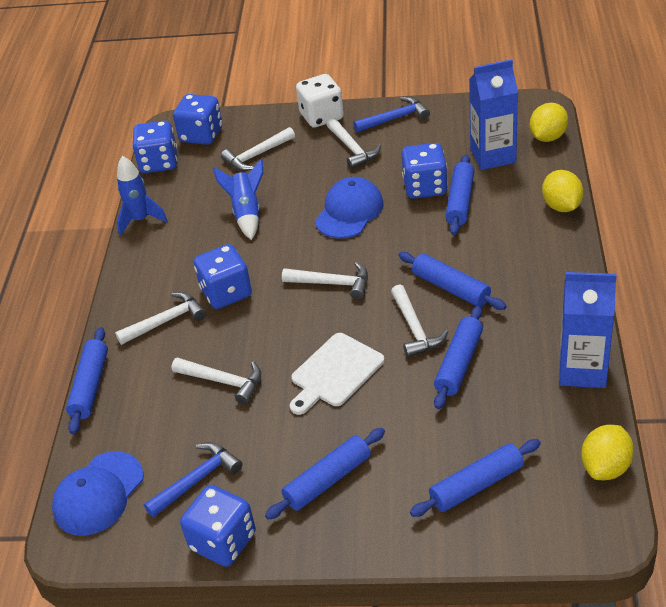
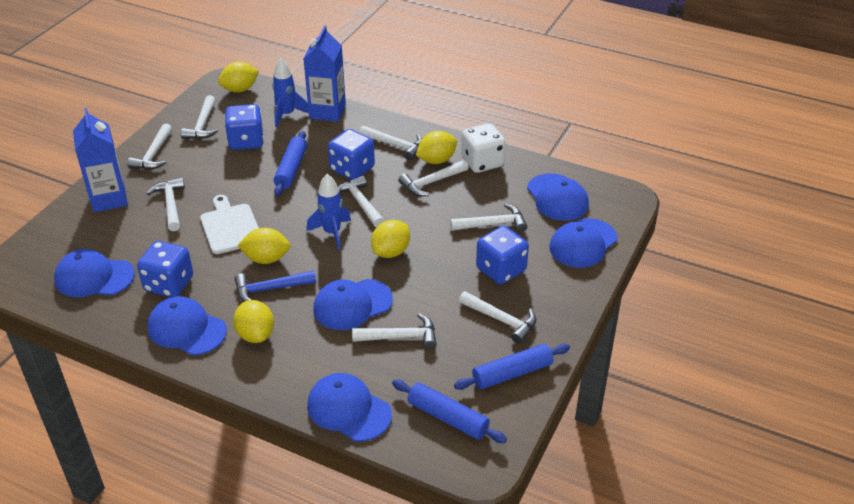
blue cap: 2 -> 6
blue dice: 5 -> 4
blue hammer: 2 -> 1
blue rolling pin: 6 -> 3
white hammer: 6 -> 9
yellow lemon: 3 -> 5

